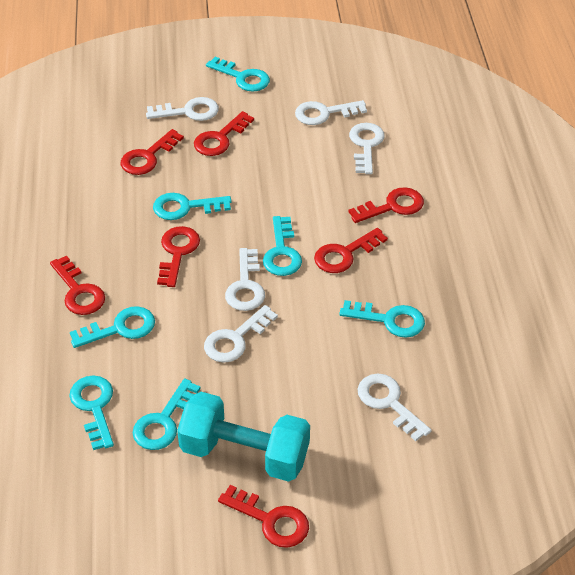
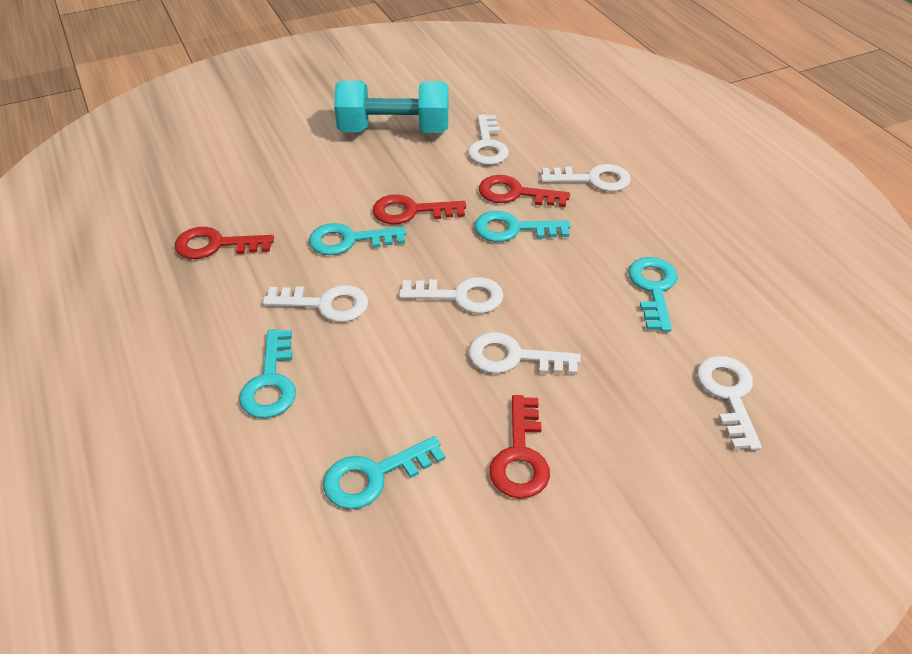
red key: 7 -> 4
turquoise key: 7 -> 5

